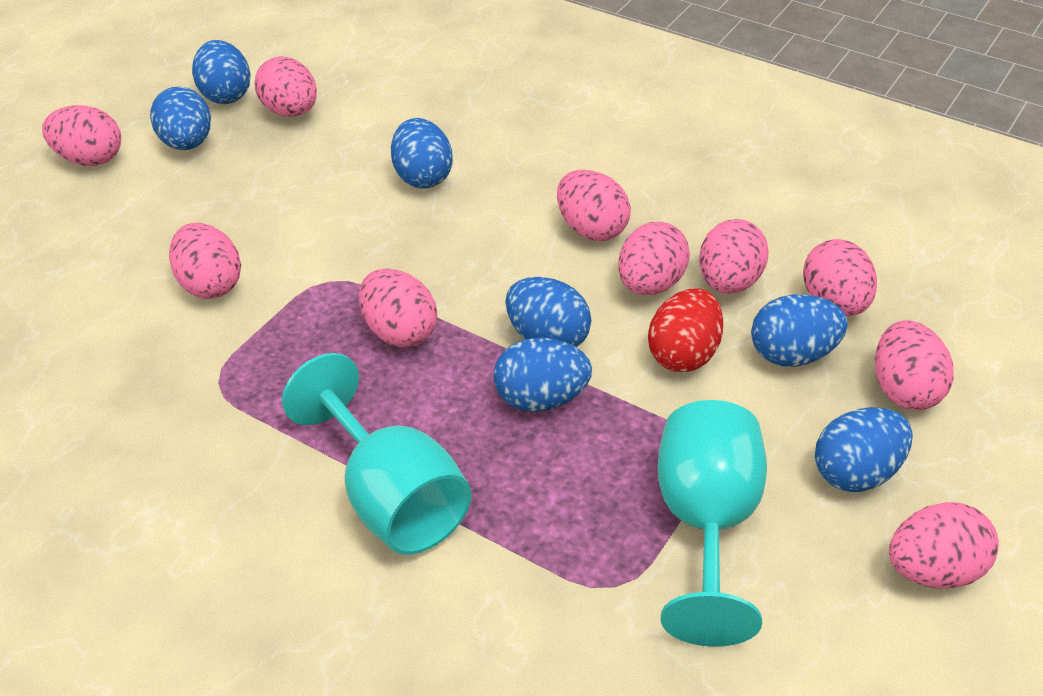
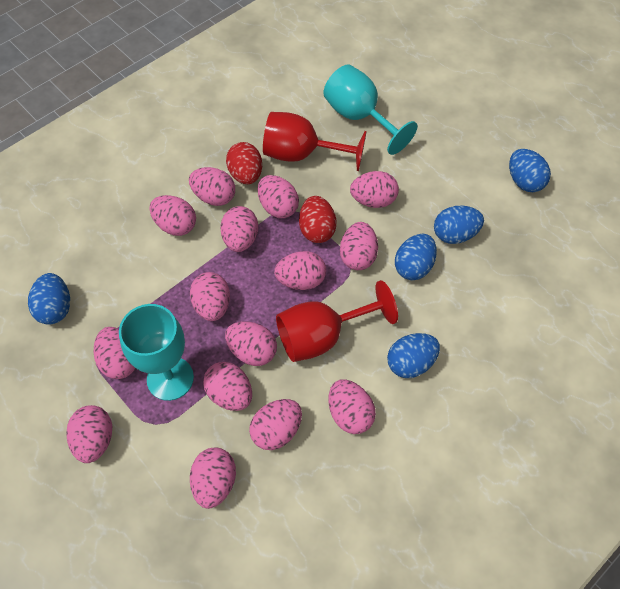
blue egg: 7 -> 5
pink egg: 10 -> 15
red egg: 1 -> 2
red goblet: 0 -> 2

